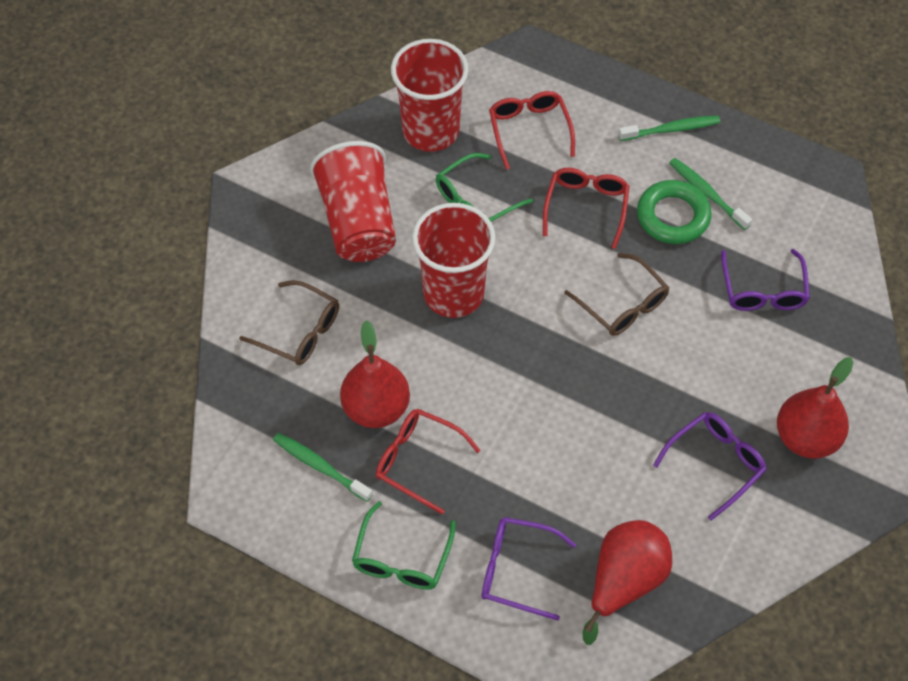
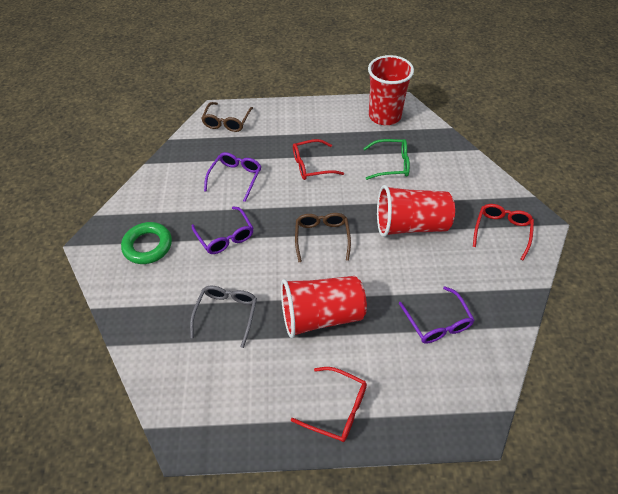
green glasses: 2 -> 1
green toothbrush: 3 -> 0
grey glasses: 0 -> 1
red pear: 3 -> 0

